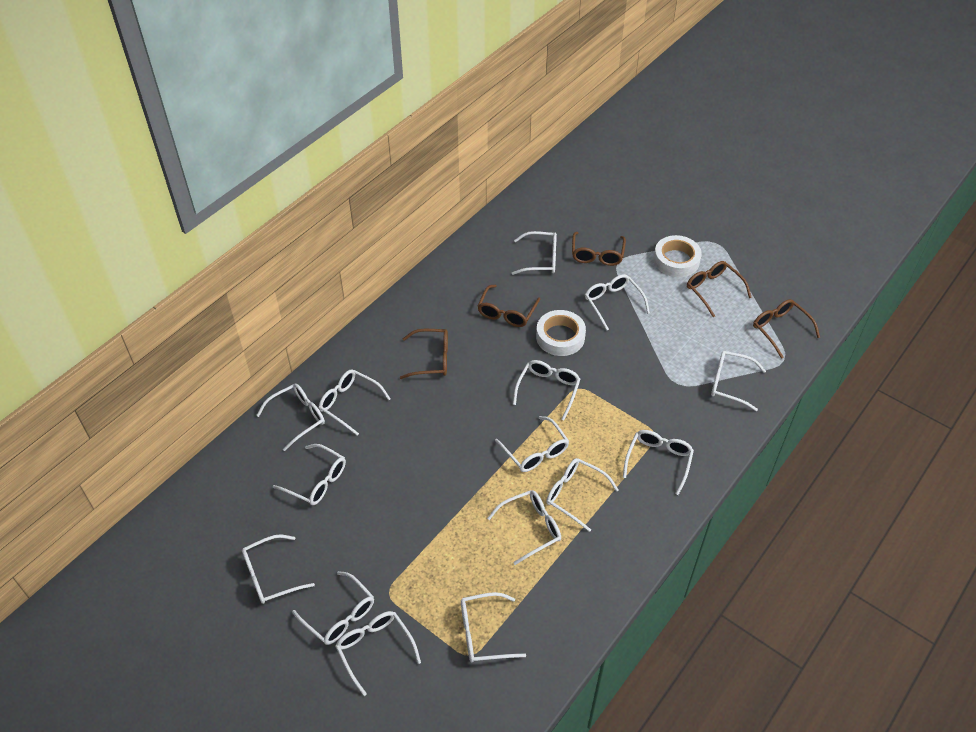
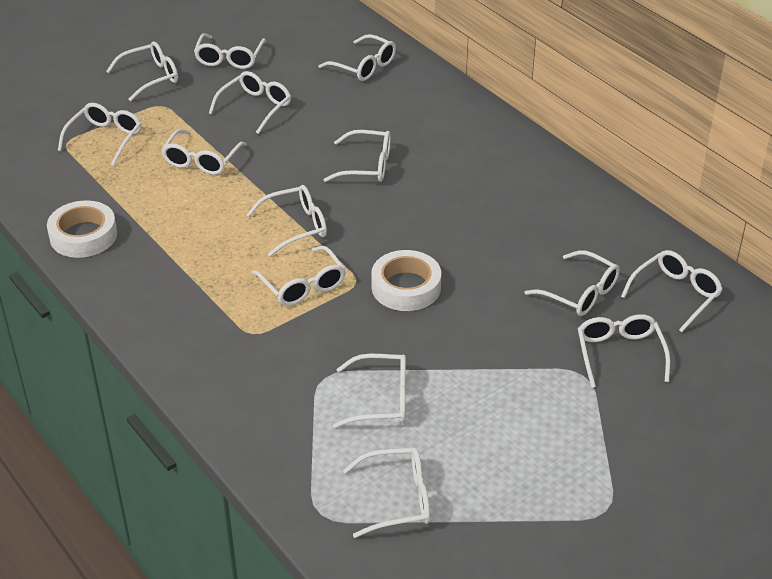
brown glasses: 5 -> 0
white glasses: 15 -> 14

